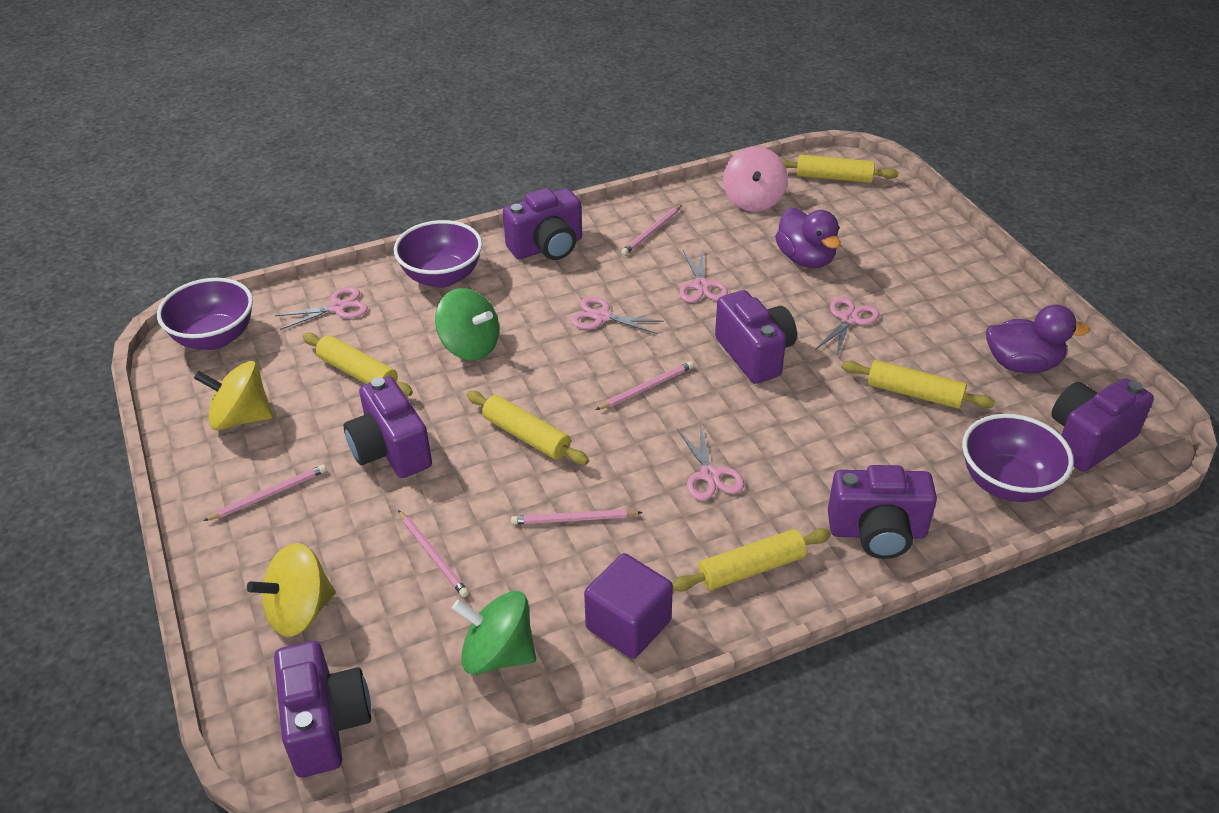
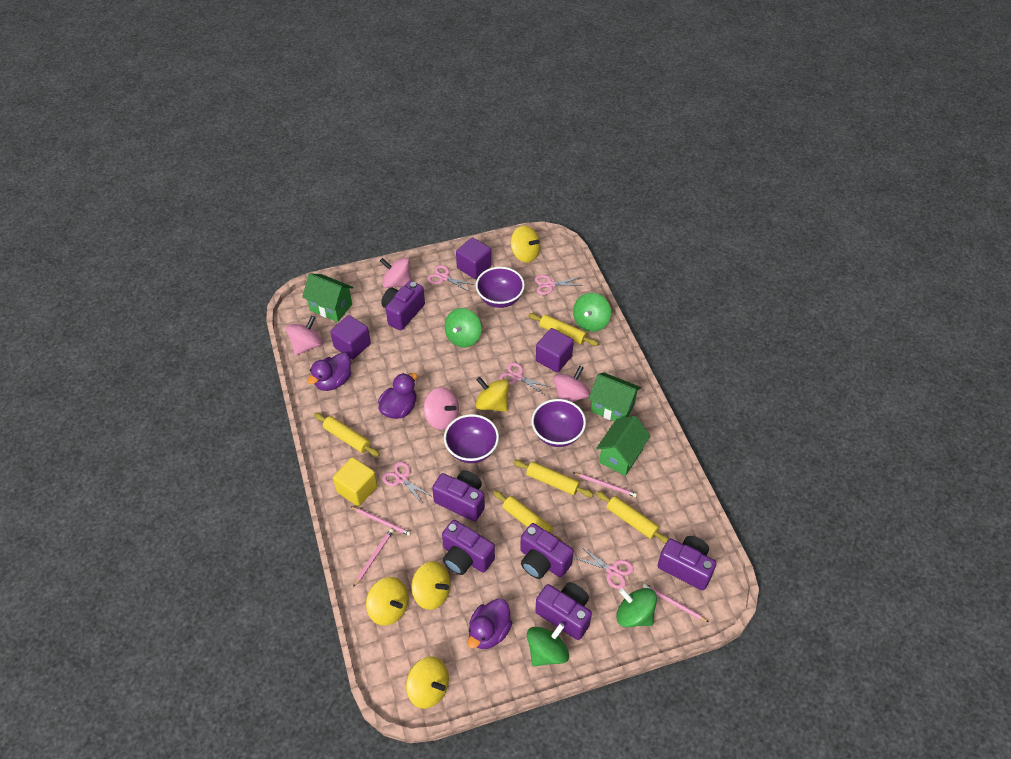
green house: 0 -> 3
green spinning top: 2 -> 4
pink pencil: 5 -> 4
pink spinning top: 1 -> 4
purple cube: 1 -> 3
purple duck: 2 -> 3
yellow cube: 0 -> 1
yellow spinning top: 2 -> 5

